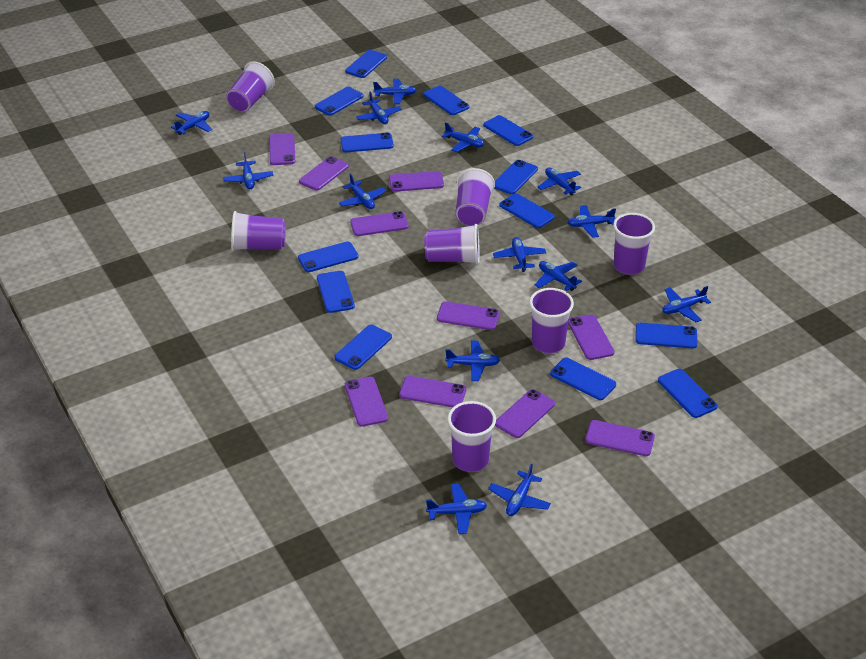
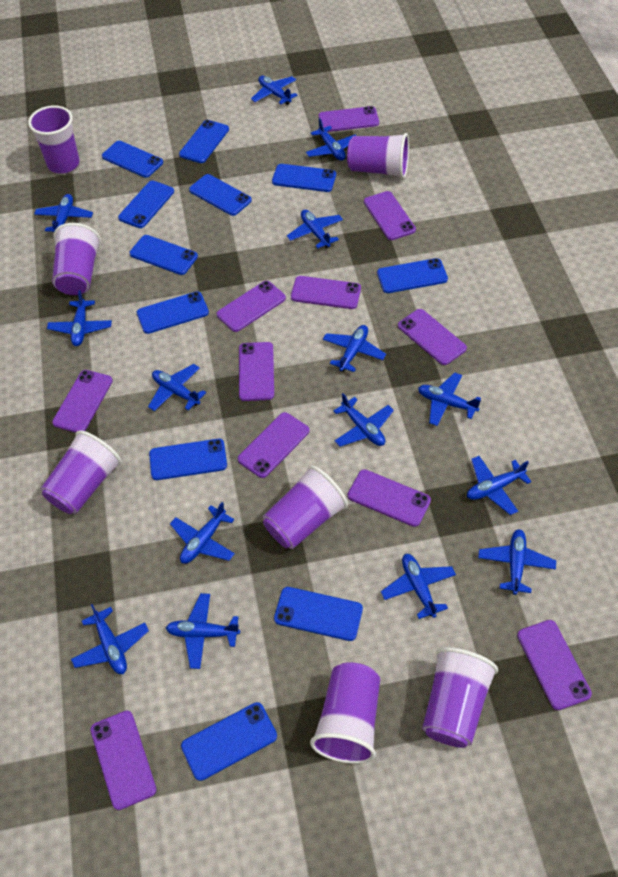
blue phone: 13 -> 11
blue plane: 14 -> 15
purple phone: 10 -> 11

